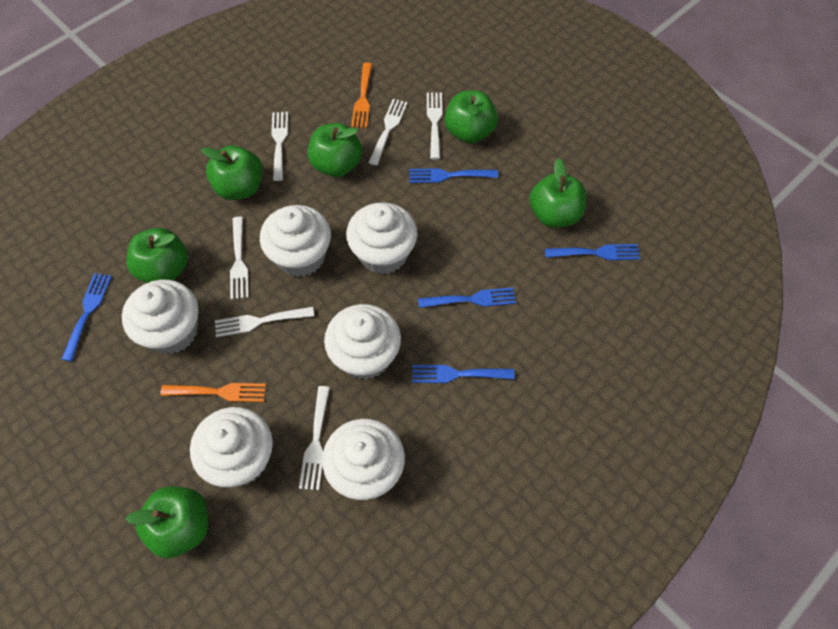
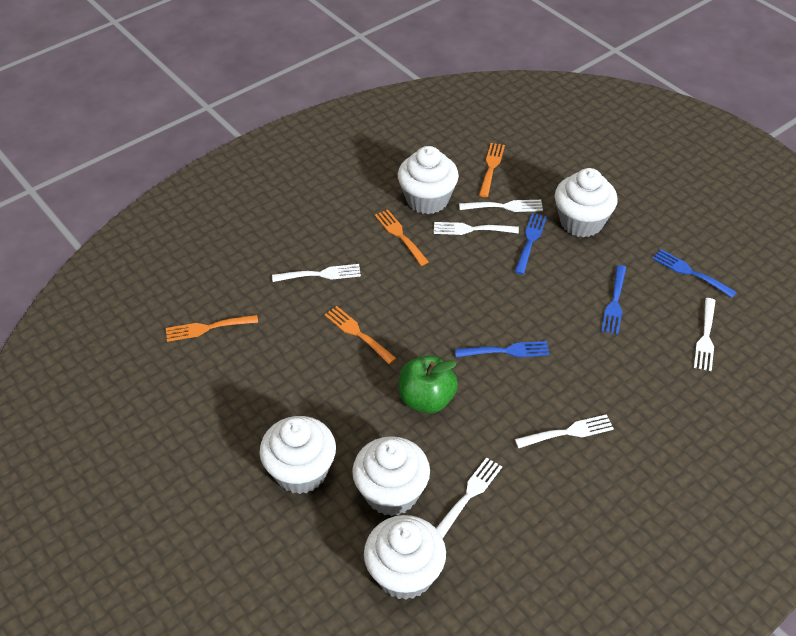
blue fork: 5 -> 4
green apple: 6 -> 1
orange fork: 2 -> 4
white cupcake: 6 -> 5

